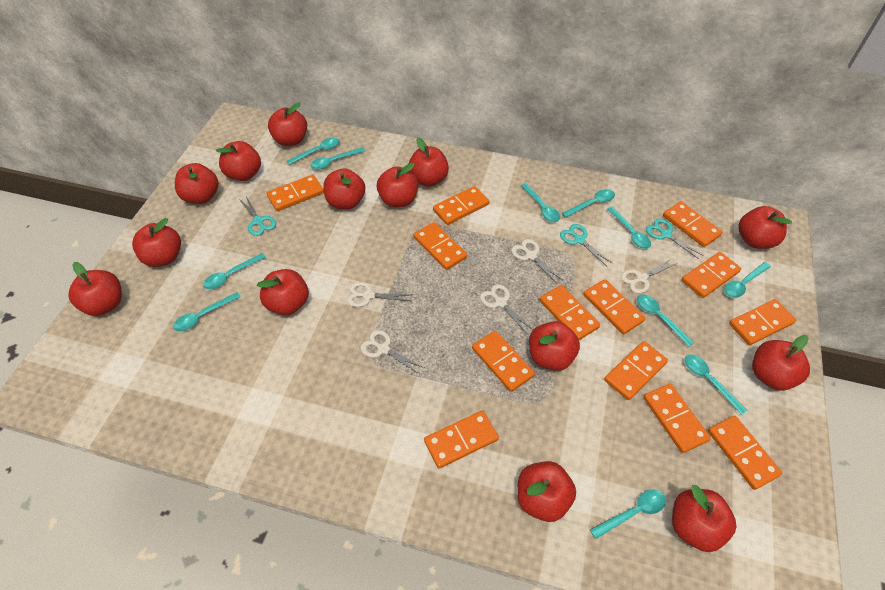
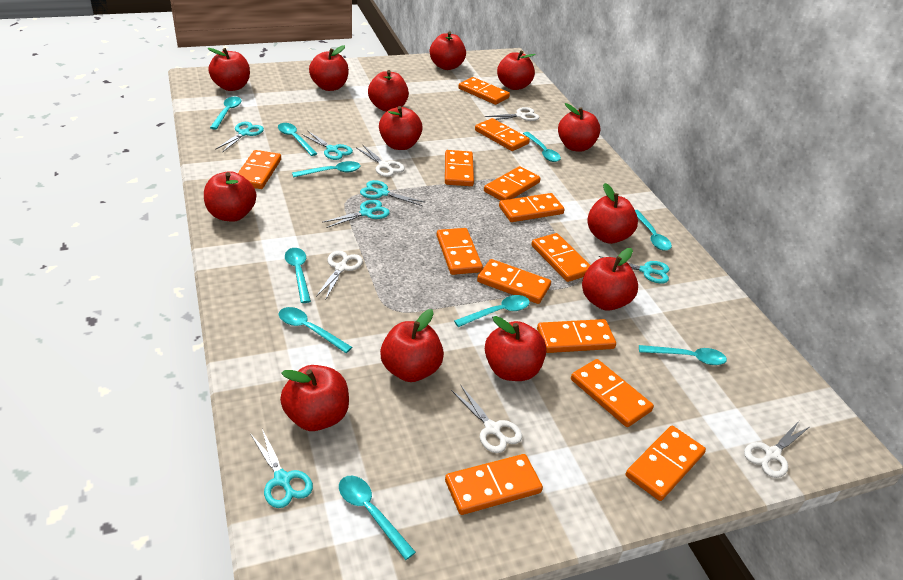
red apple: 14 -> 13
turquoise scissors: 3 -> 6
turquoise spoon: 11 -> 10

